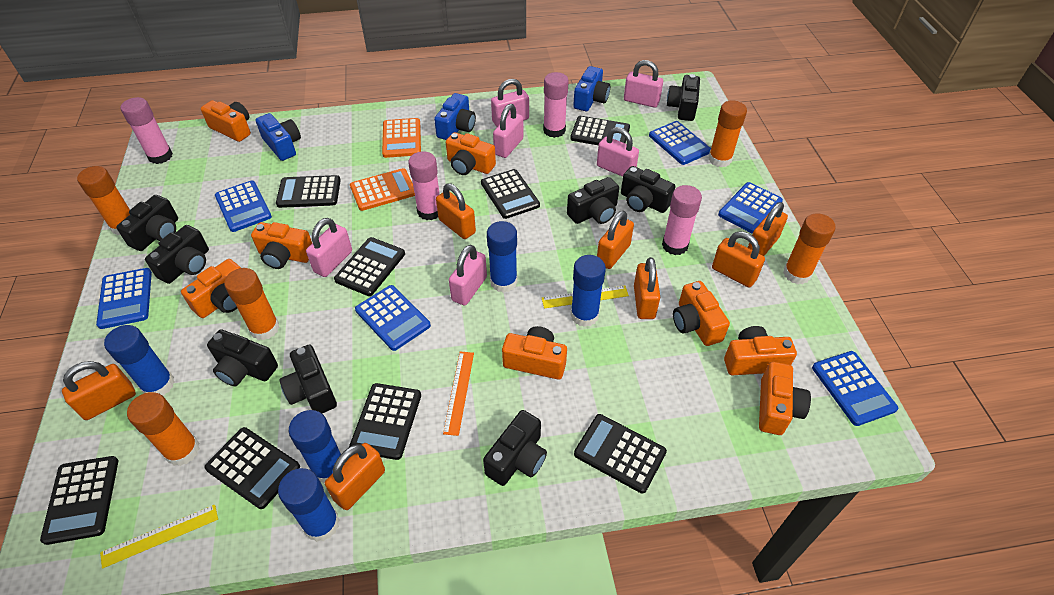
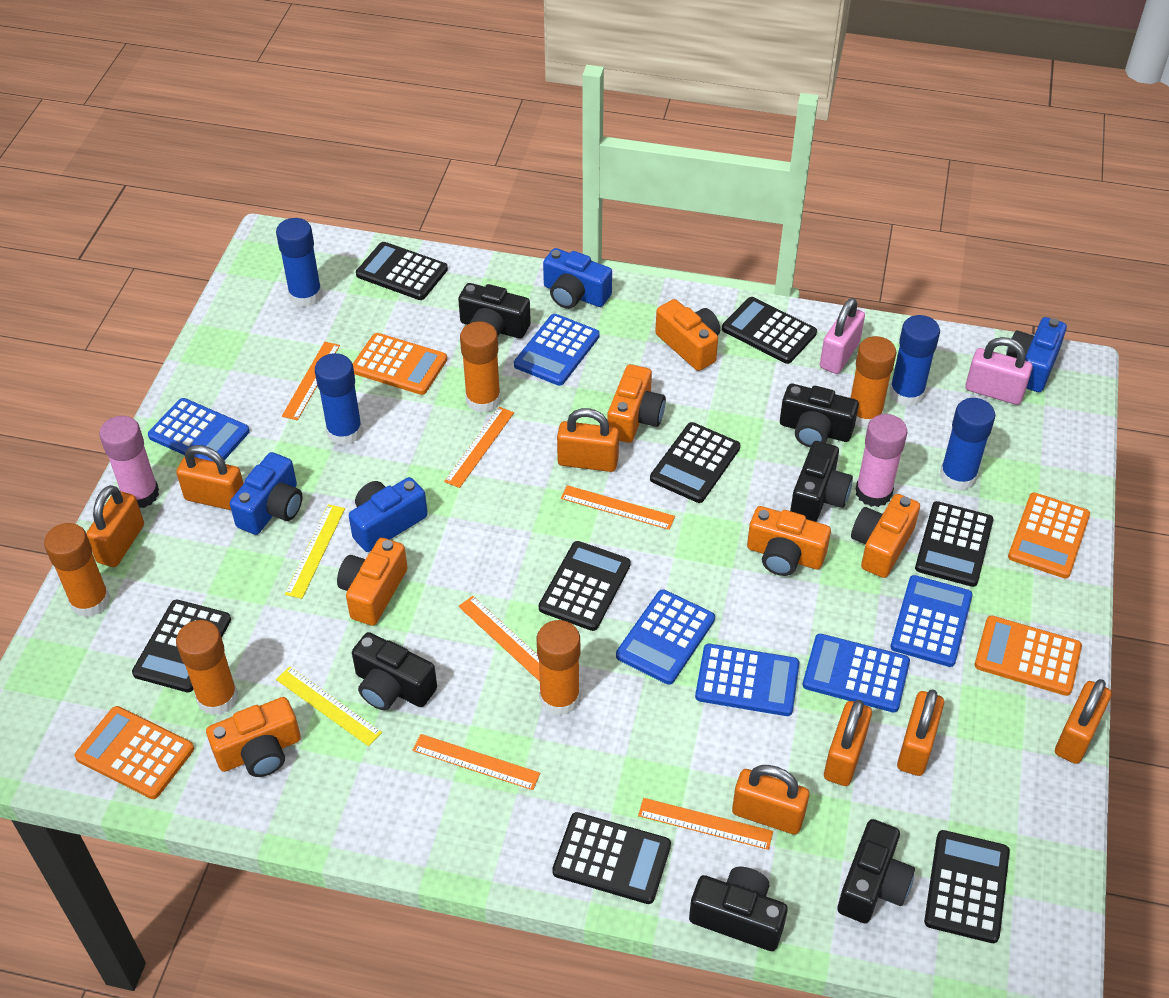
black camera: 8 -> 6
blue camera: 3 -> 4
blue glue stick: 5 -> 4
orange calculator: 2 -> 4
orange camera: 8 -> 6
orange ruler: 1 -> 6
pink glue stick: 4 -> 2
pink padlock: 6 -> 2

